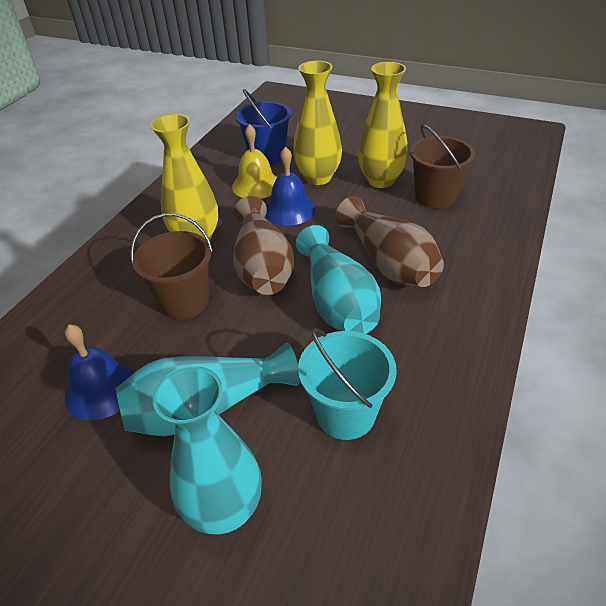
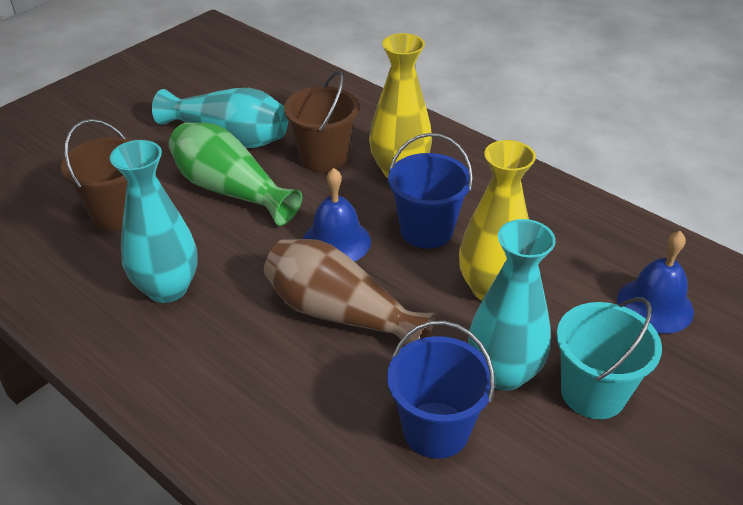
blue bucket: 1 -> 2
brown vase: 2 -> 1
green vase: 0 -> 1
yellow bell: 1 -> 0
yellow vase: 3 -> 2

